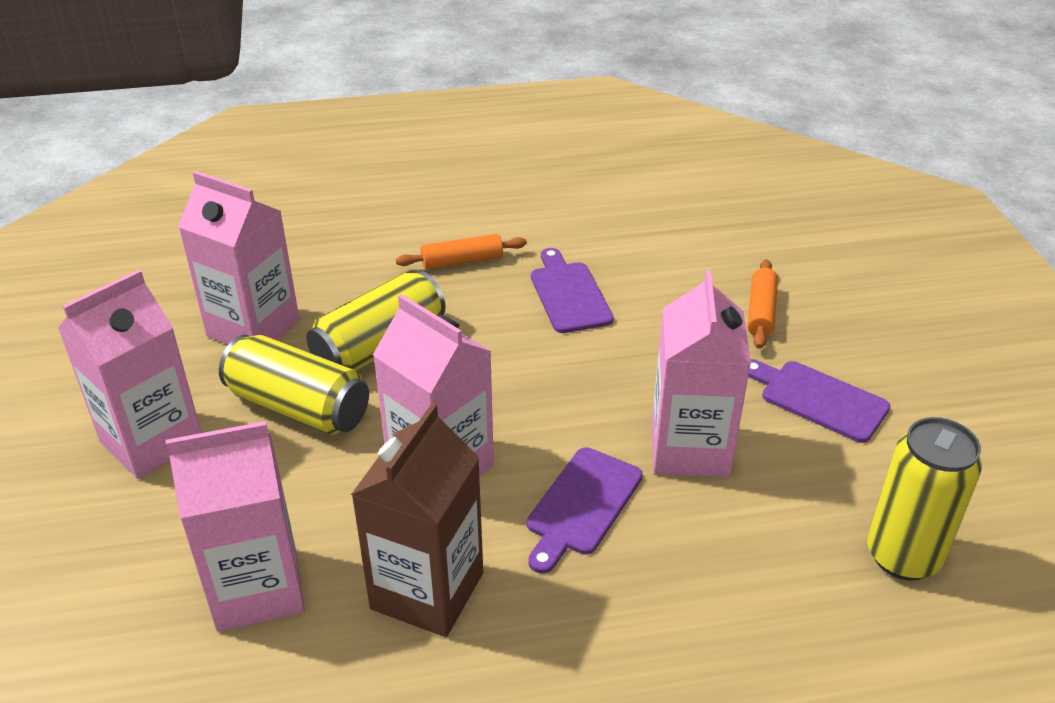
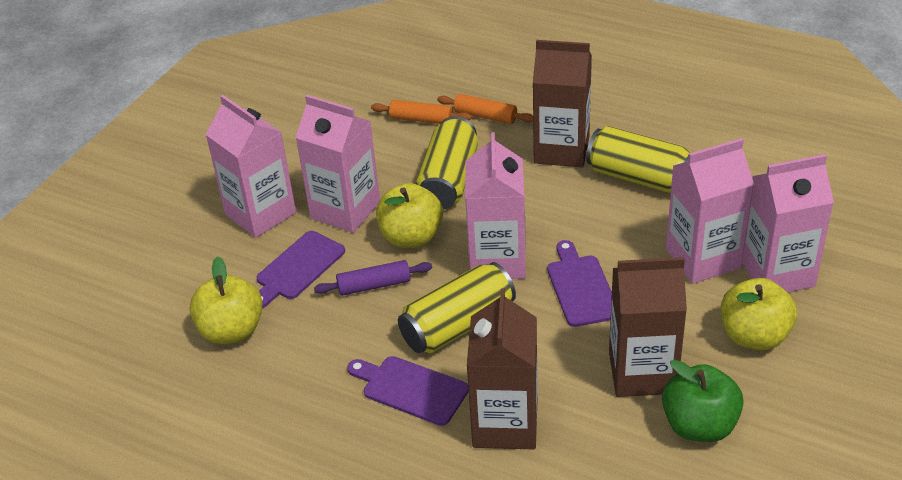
brown carton: 1 -> 3
green apple: 0 -> 1
purple rolling pin: 0 -> 1
yellow apple: 0 -> 3

